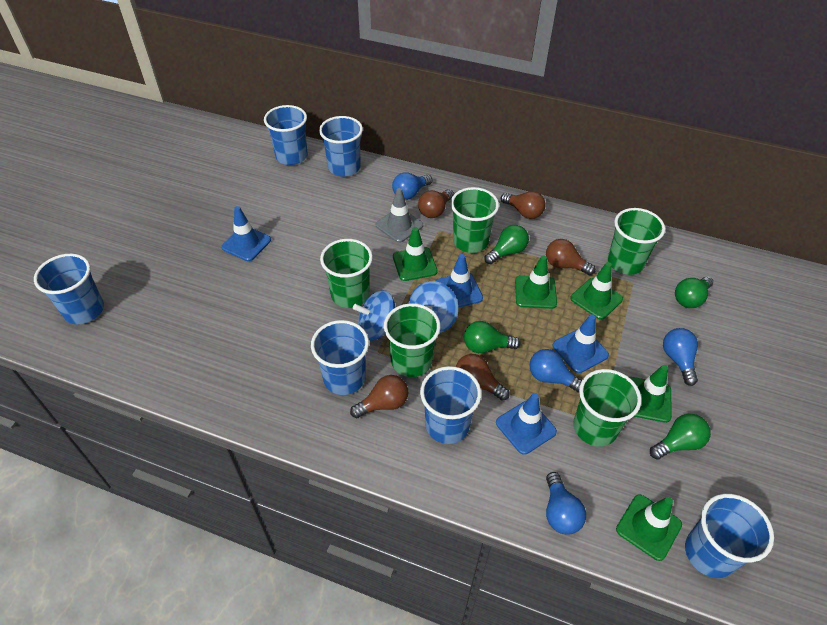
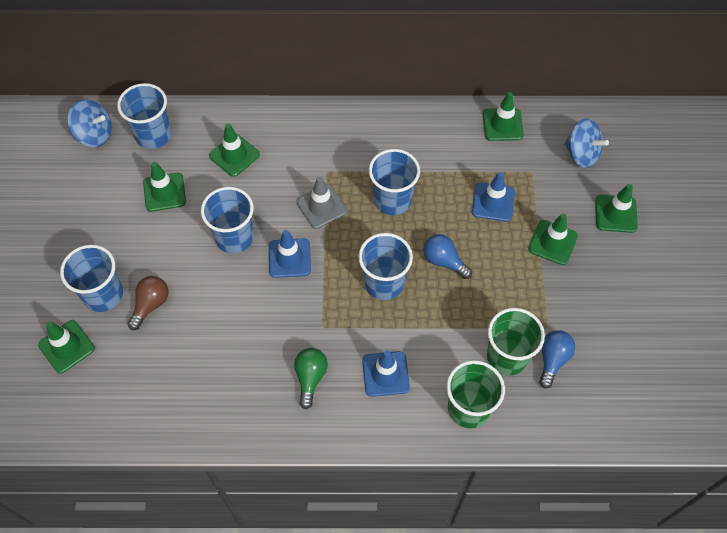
blue cup: 6 -> 5
blue light bulb: 4 -> 2
blue traffic cone: 4 -> 3
brown light bulb: 5 -> 1
green cup: 5 -> 2
green light bulb: 4 -> 1
green traffic cone: 5 -> 6

